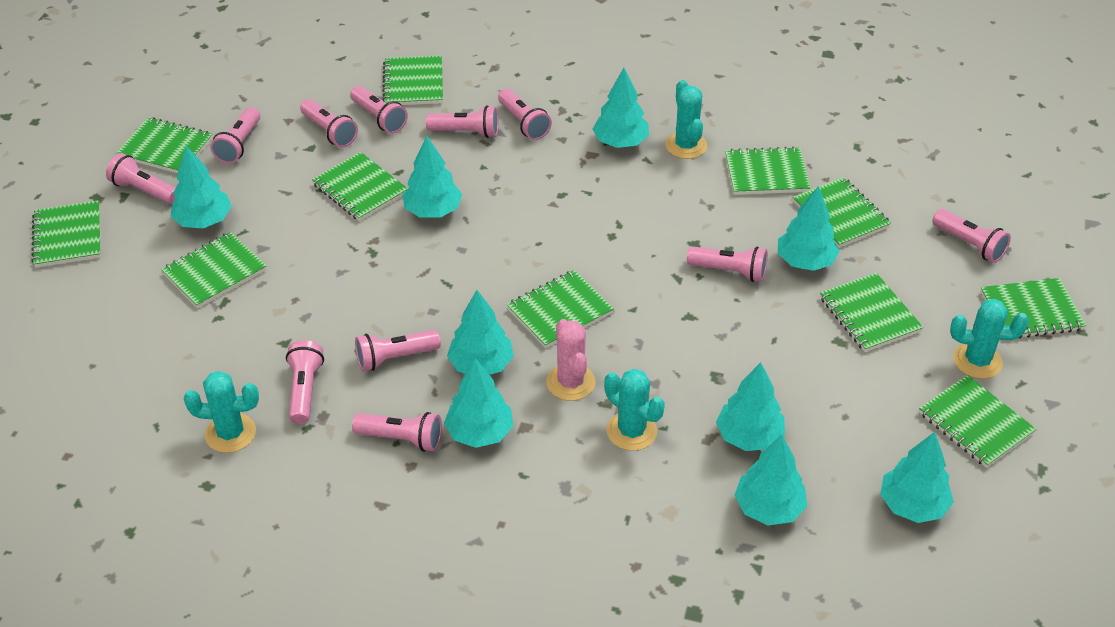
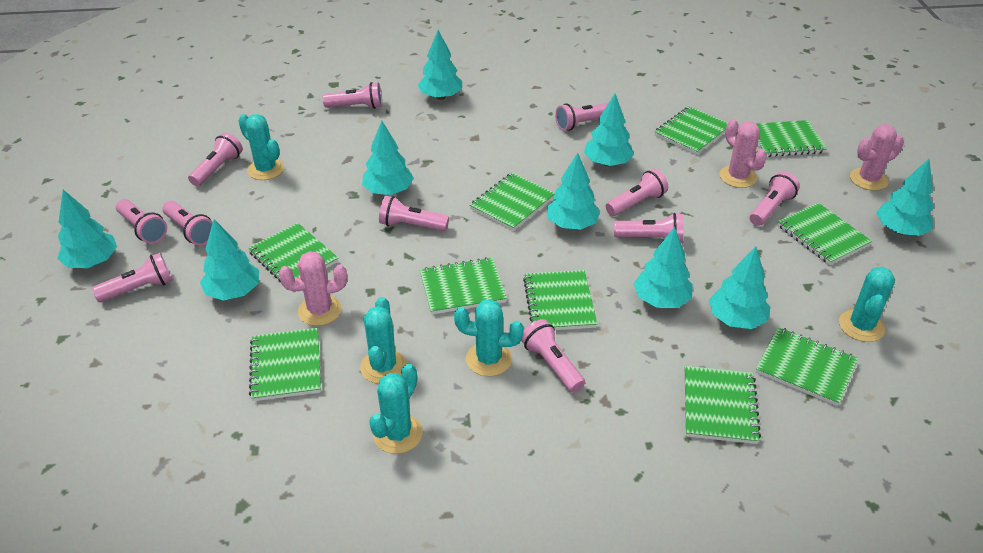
green notebook: 11 -> 10
pink cactus: 1 -> 3
turquoise cactus: 4 -> 5

